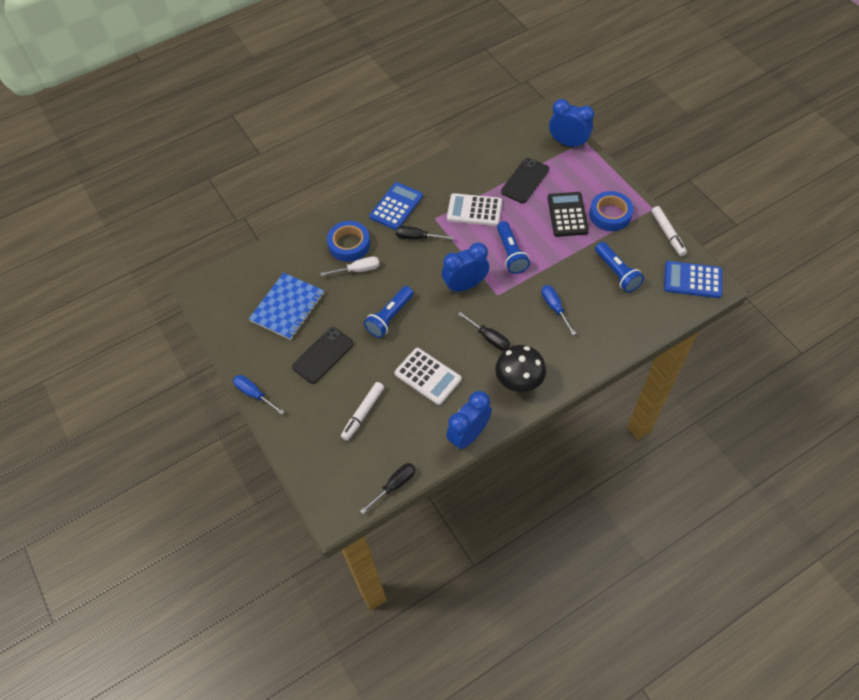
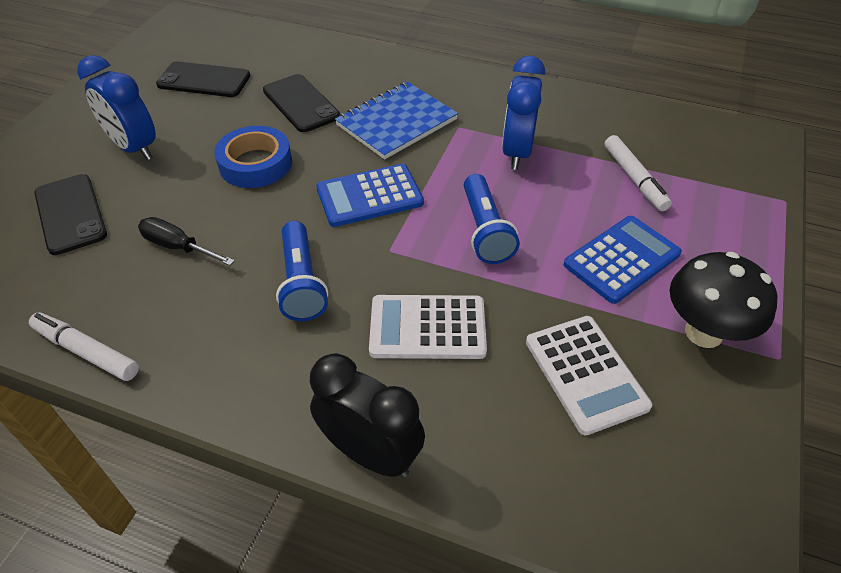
black calculator: 1 -> 0
black clock: 0 -> 1
black phone: 2 -> 3
black screwdriver: 3 -> 1
blue clock: 3 -> 2
blue flashlight: 3 -> 2
blue screwdriver: 2 -> 0
blue tape: 2 -> 1
white screwdriver: 1 -> 0

